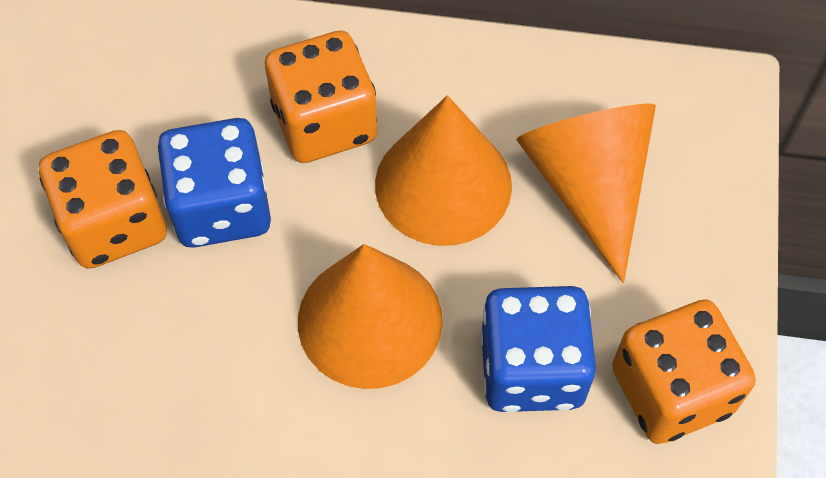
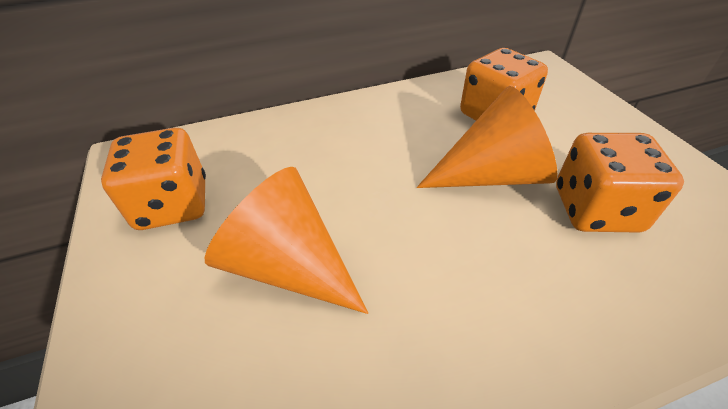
blue dice: 2 -> 0
orange cone: 3 -> 2

